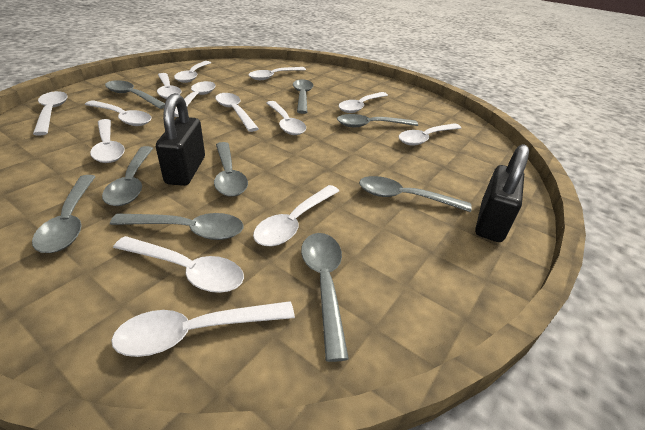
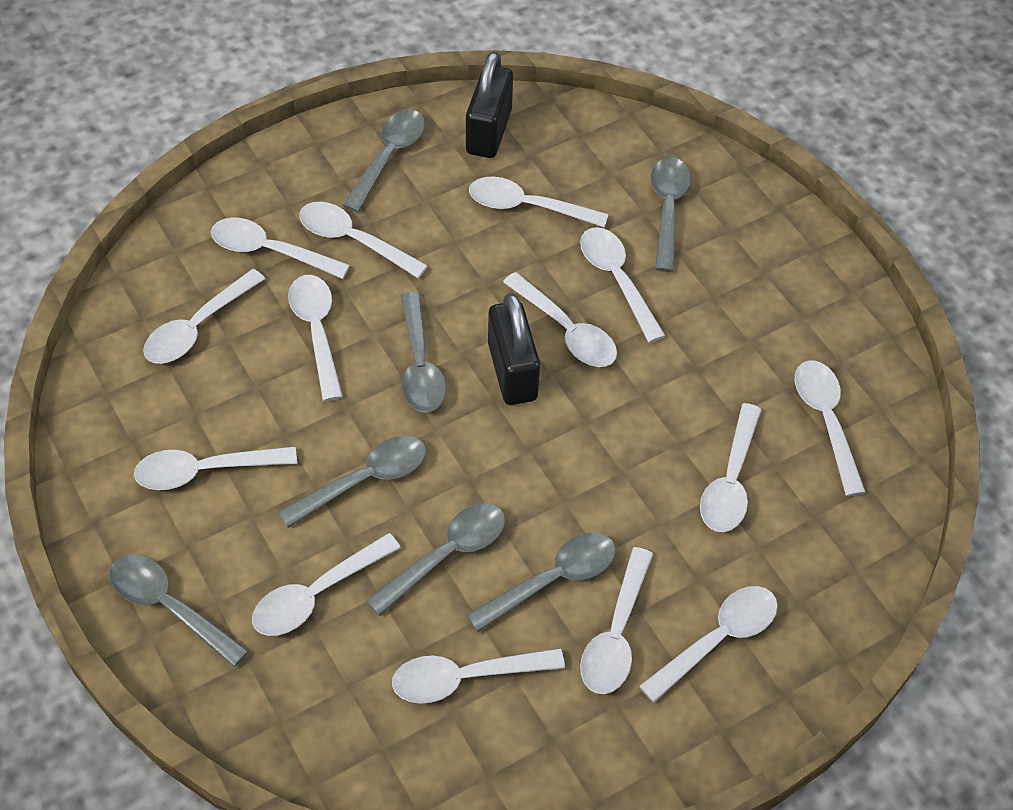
grey spoon: 9 -> 7

